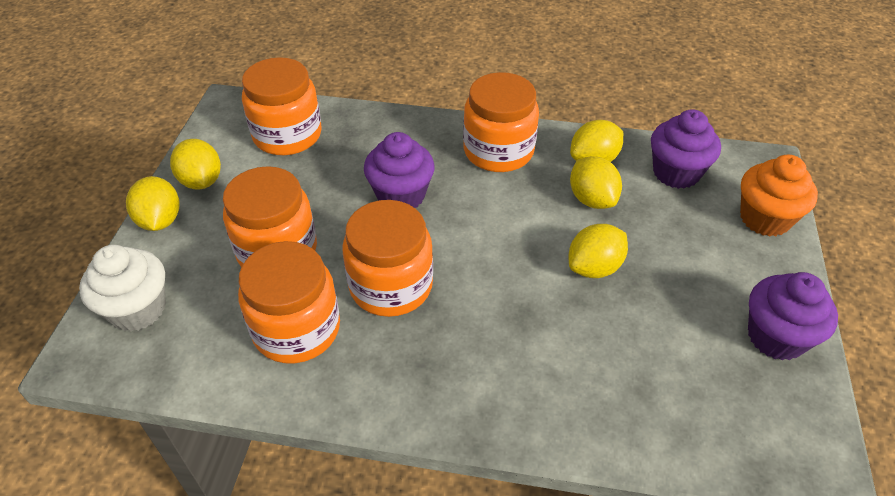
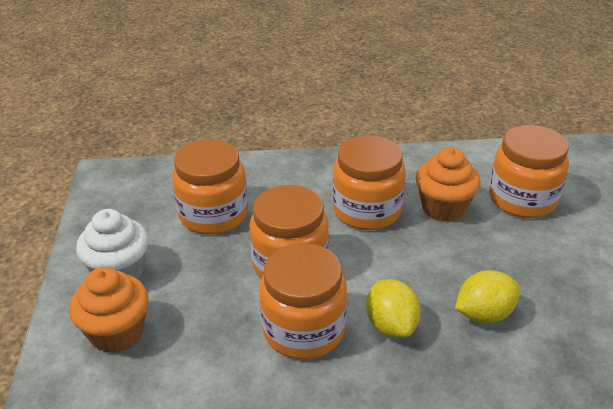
orange cupcake: 1 -> 2
purple cupcake: 3 -> 0
yellow lemon: 5 -> 2

